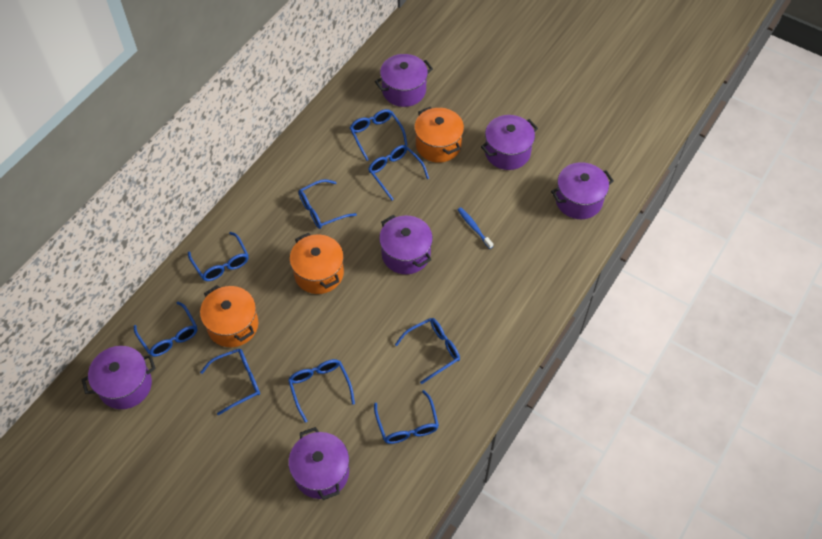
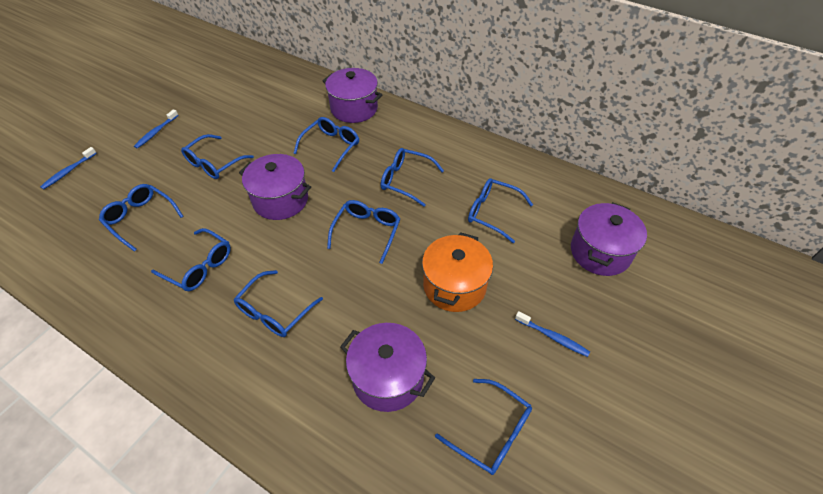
blue toothbrush: 1 -> 3
orange pot: 3 -> 1
purple pot: 6 -> 4

